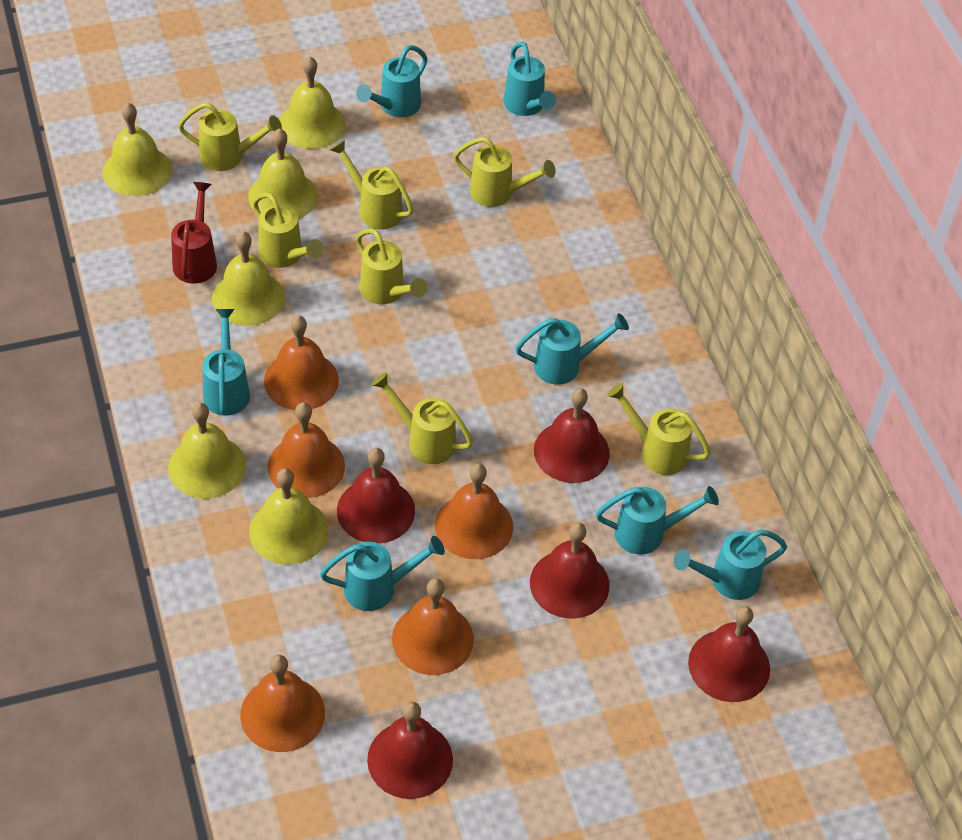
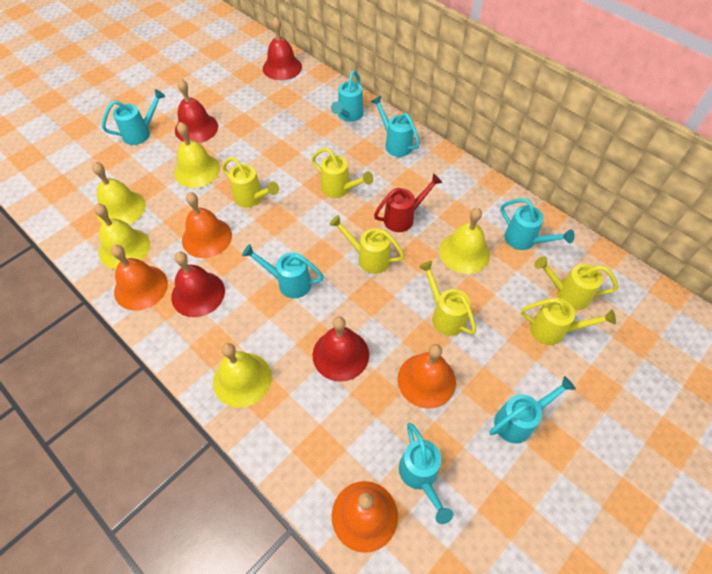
orange bell: 5 -> 4
red bell: 5 -> 4
yellow bell: 6 -> 5
yellow watering can: 7 -> 6

